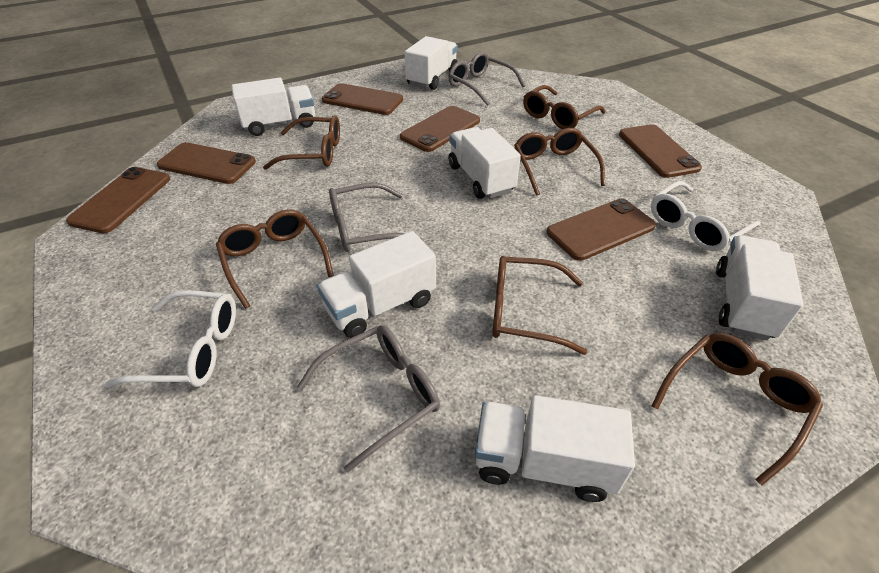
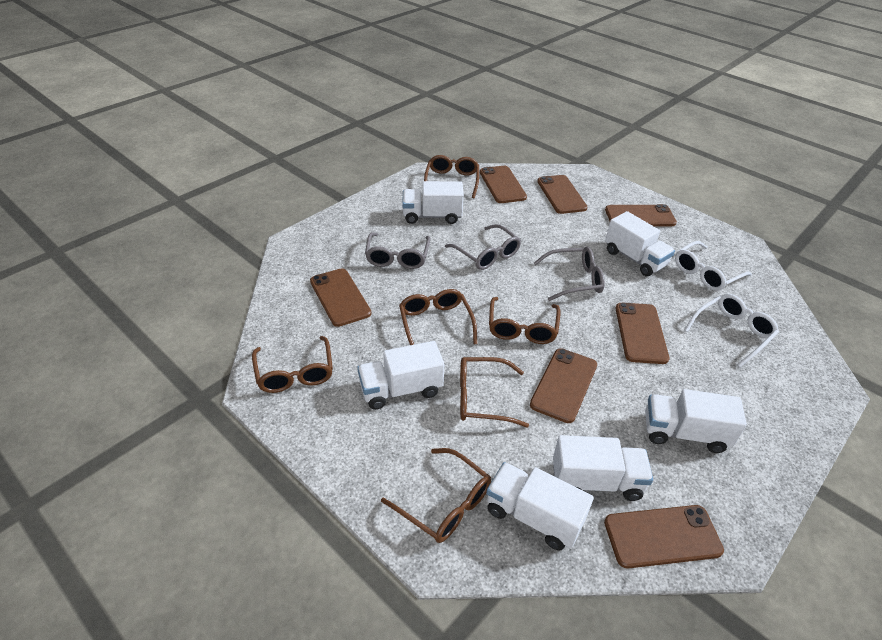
brown phone: 6 -> 7

